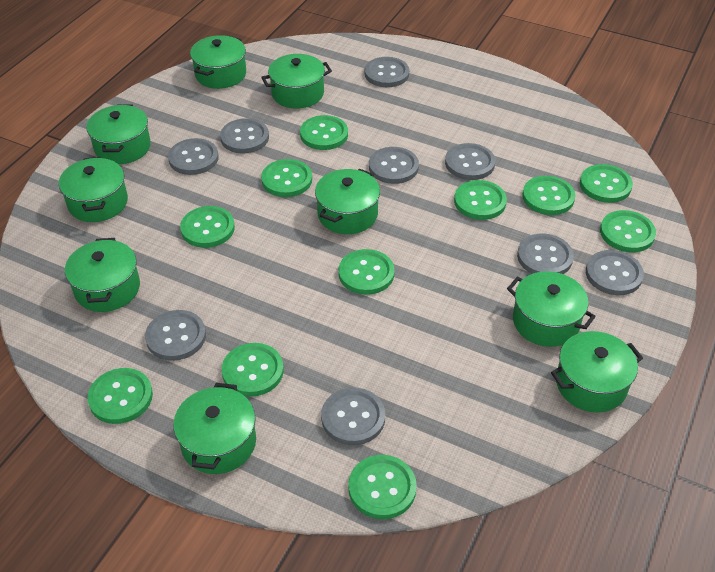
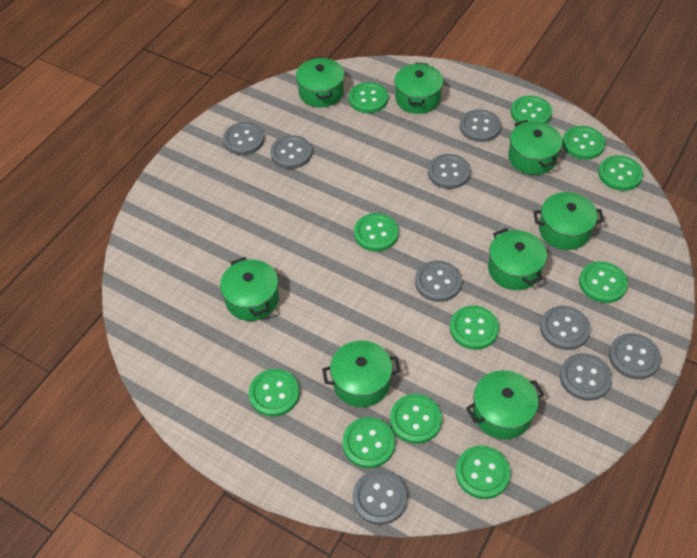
green pot: 9 -> 8

